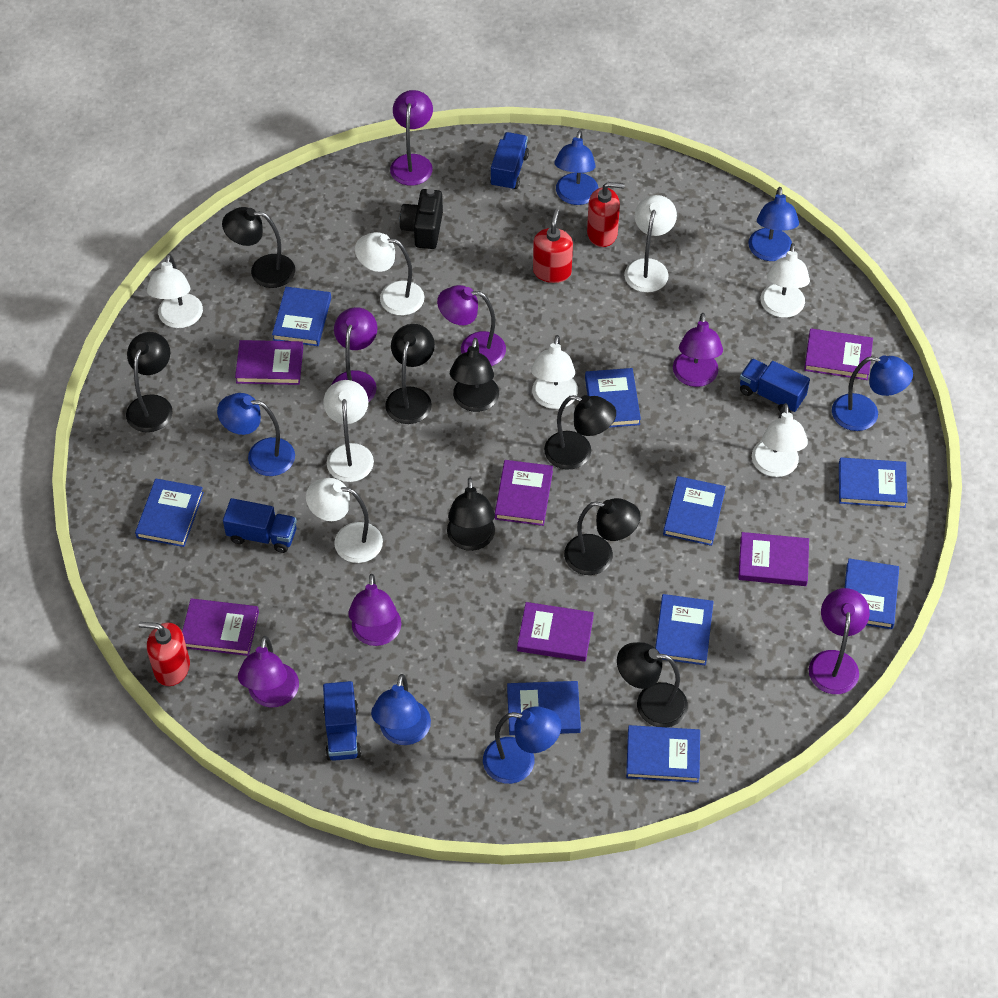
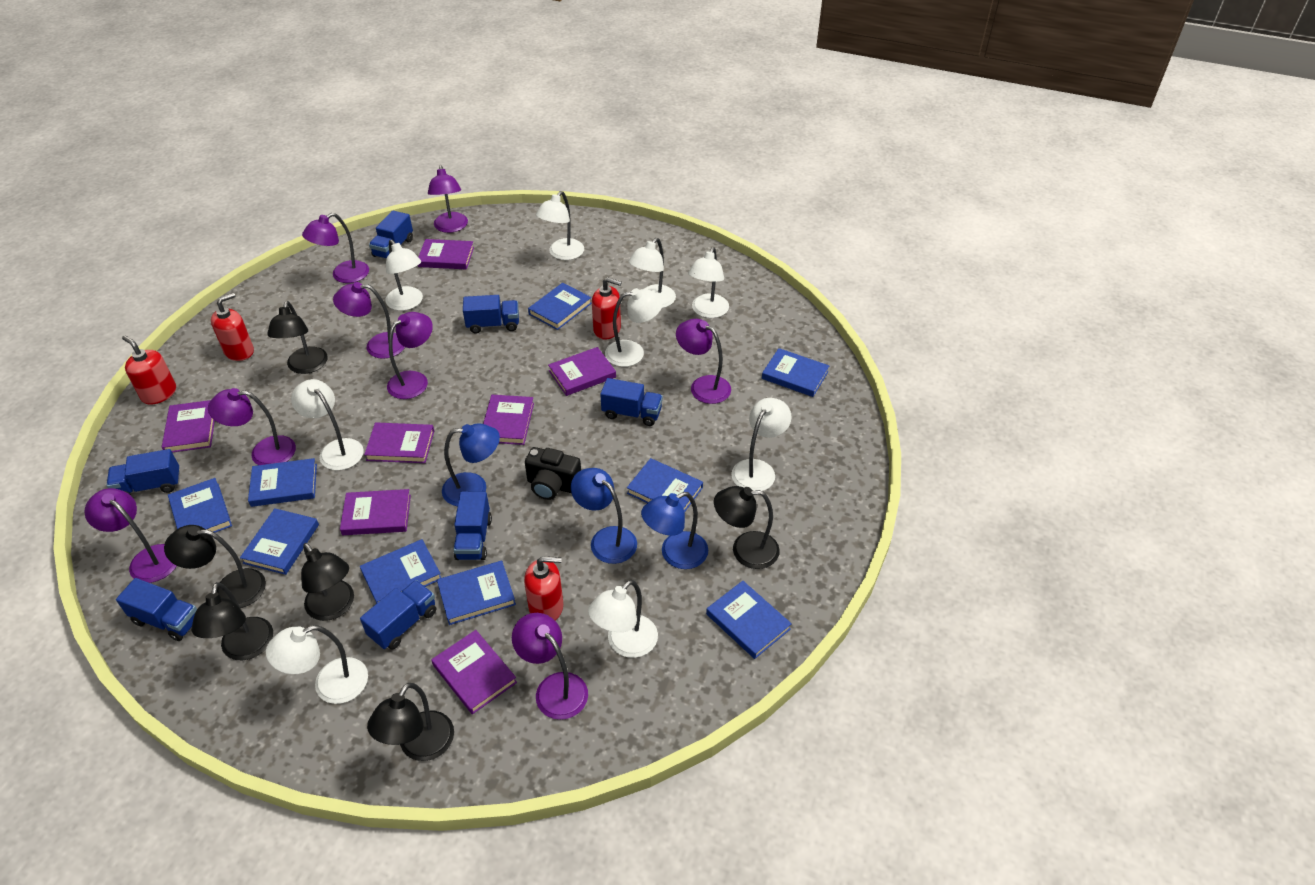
black lamp: 8 -> 6
blue lamp: 6 -> 3
blue truck: 4 -> 7
purple book: 6 -> 7
purple lamp: 7 -> 8
red soap dispenser: 3 -> 4
white lamp: 8 -> 9

